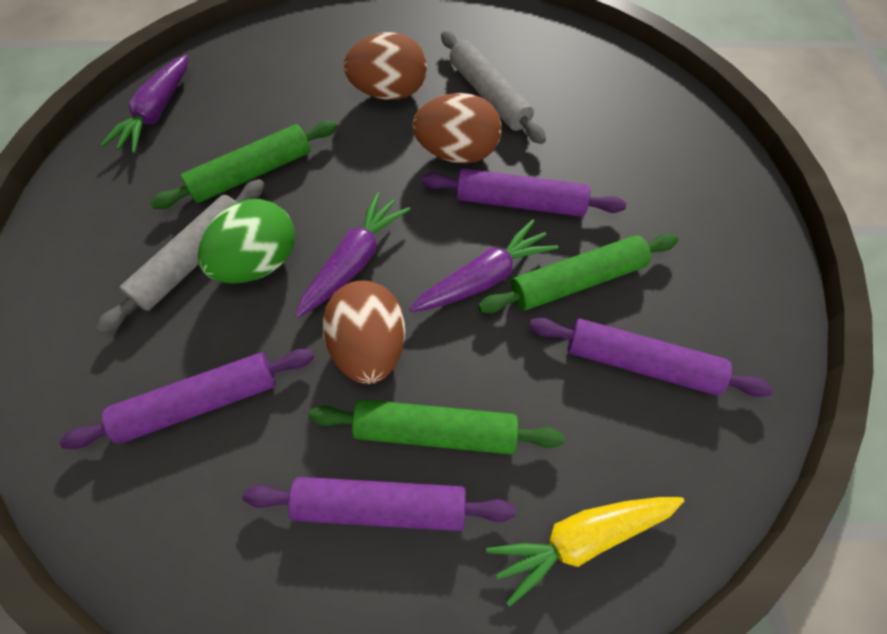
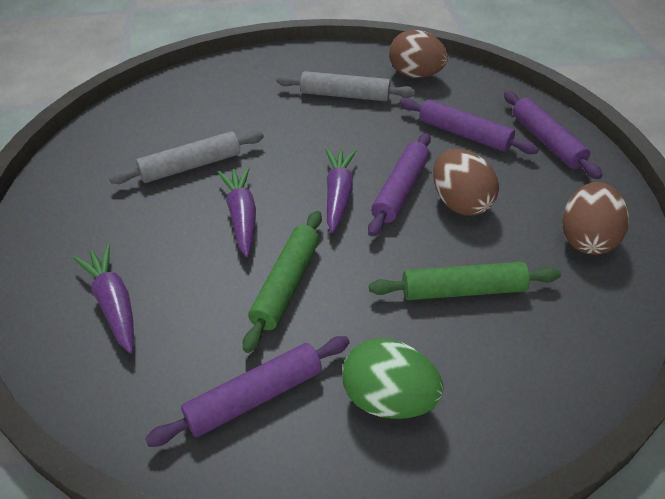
green rolling pin: 3 -> 2
yellow carrot: 1 -> 0

